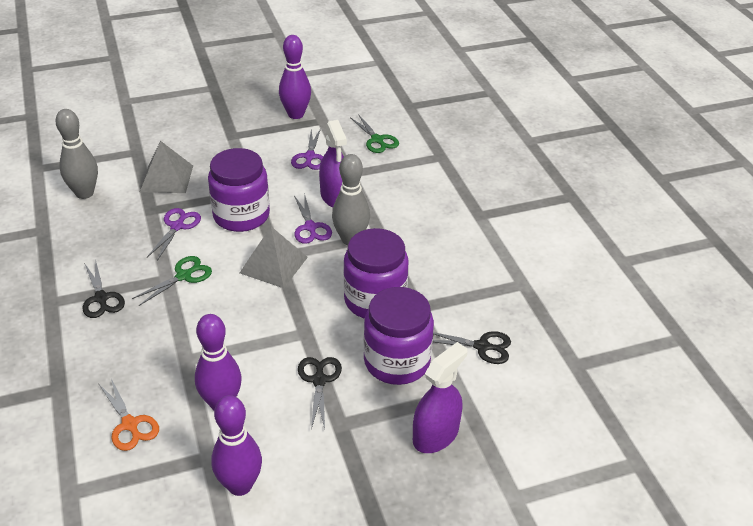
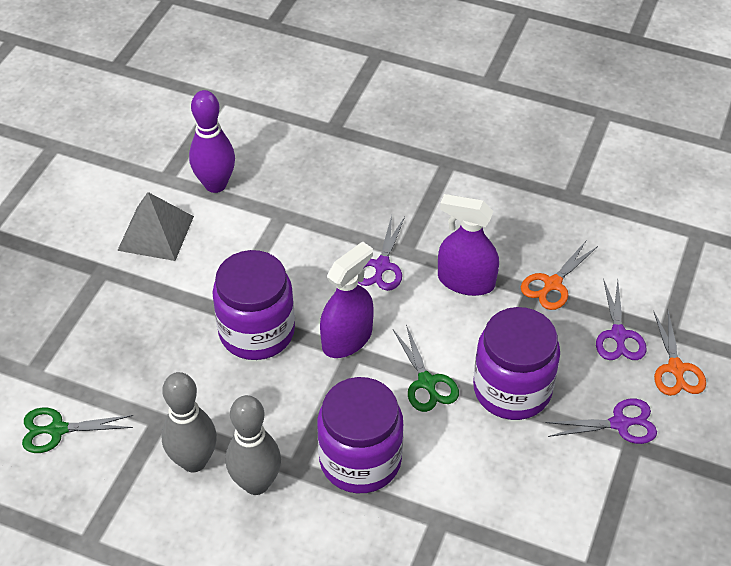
black scissors: 3 -> 0
grey pyramid: 2 -> 1
orange scissors: 1 -> 2
purple bowling pin: 3 -> 1

